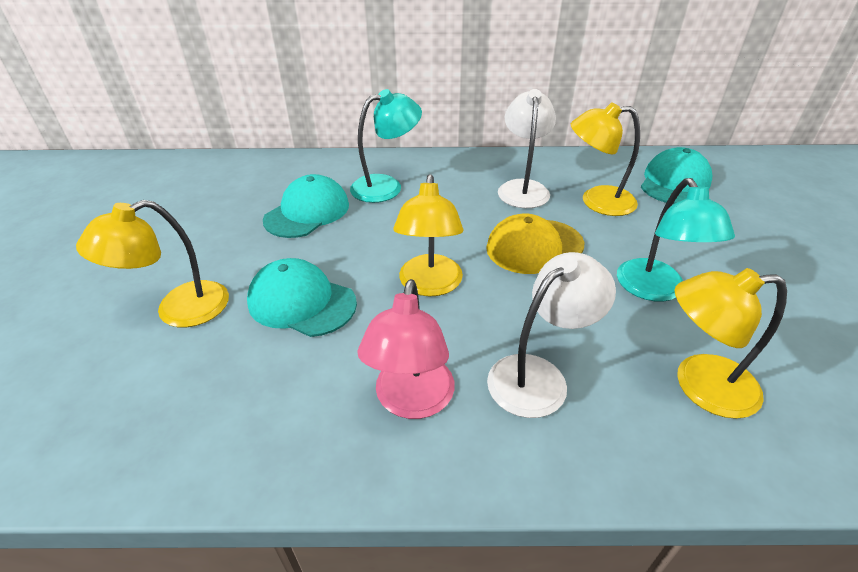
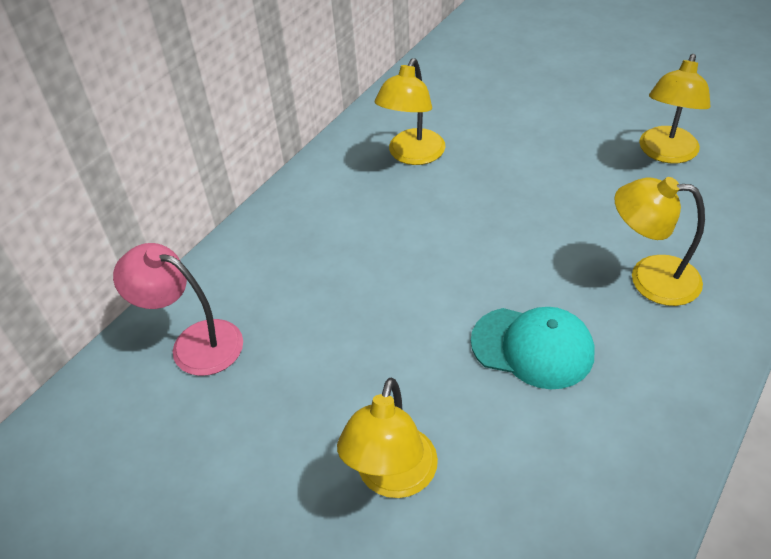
turquoise cap: 3 -> 1
turquoise lamp: 2 -> 0
white lamp: 2 -> 0
yellow cap: 1 -> 0

